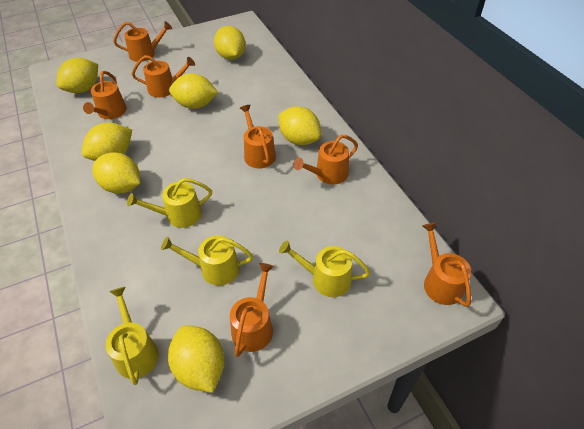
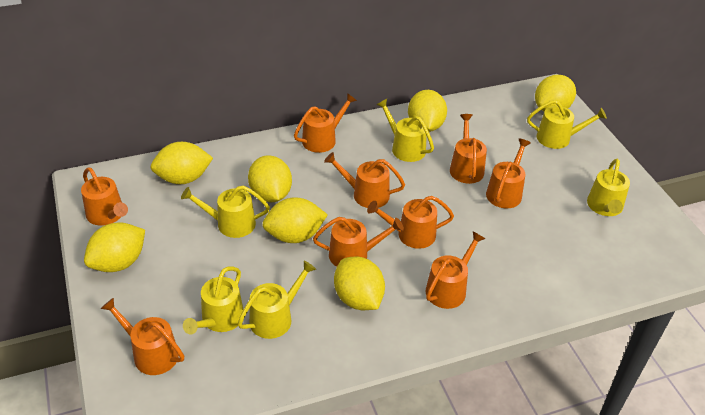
orange watering can: 7 -> 9
yellow watering can: 4 -> 6

